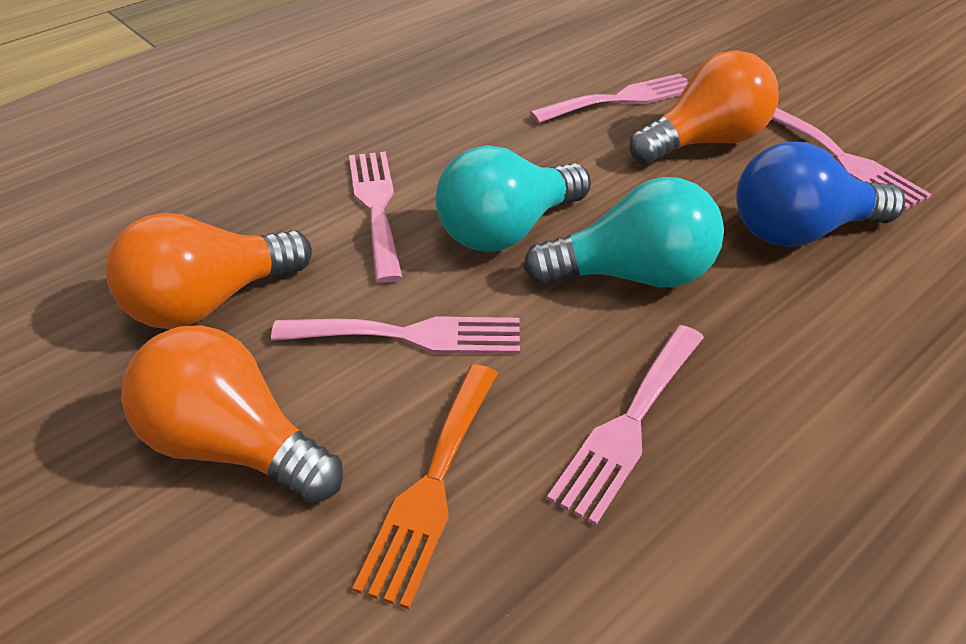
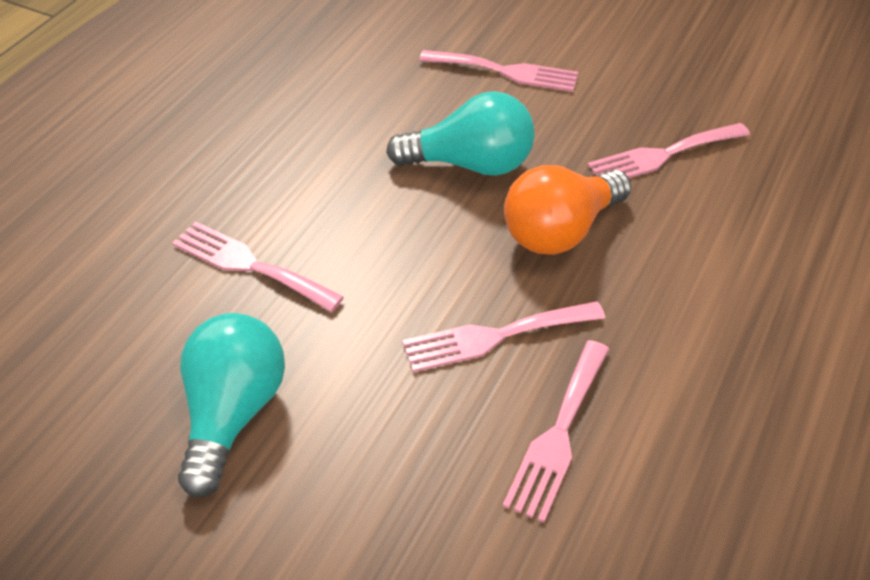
blue light bulb: 1 -> 0
orange fork: 1 -> 0
orange light bulb: 3 -> 1

